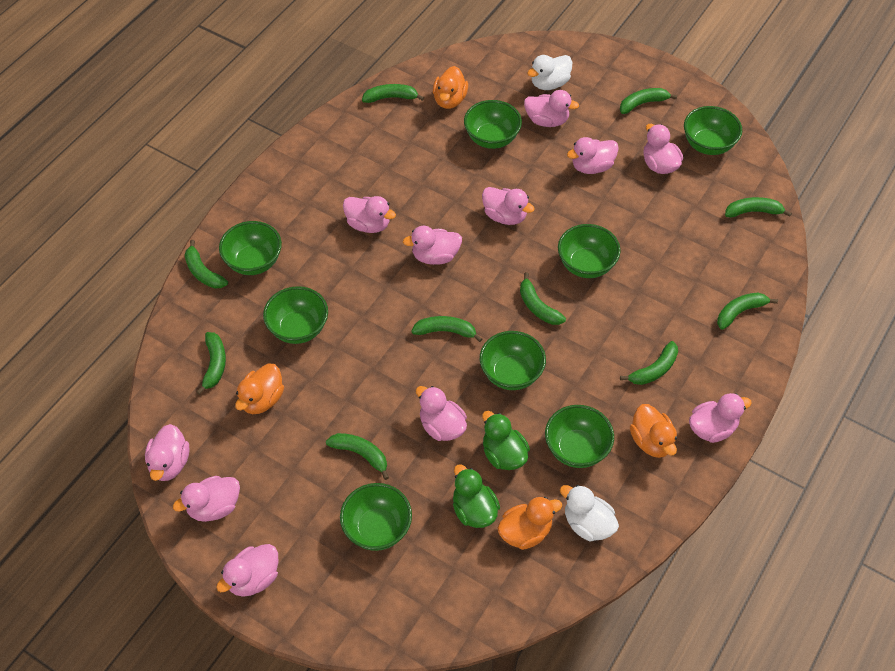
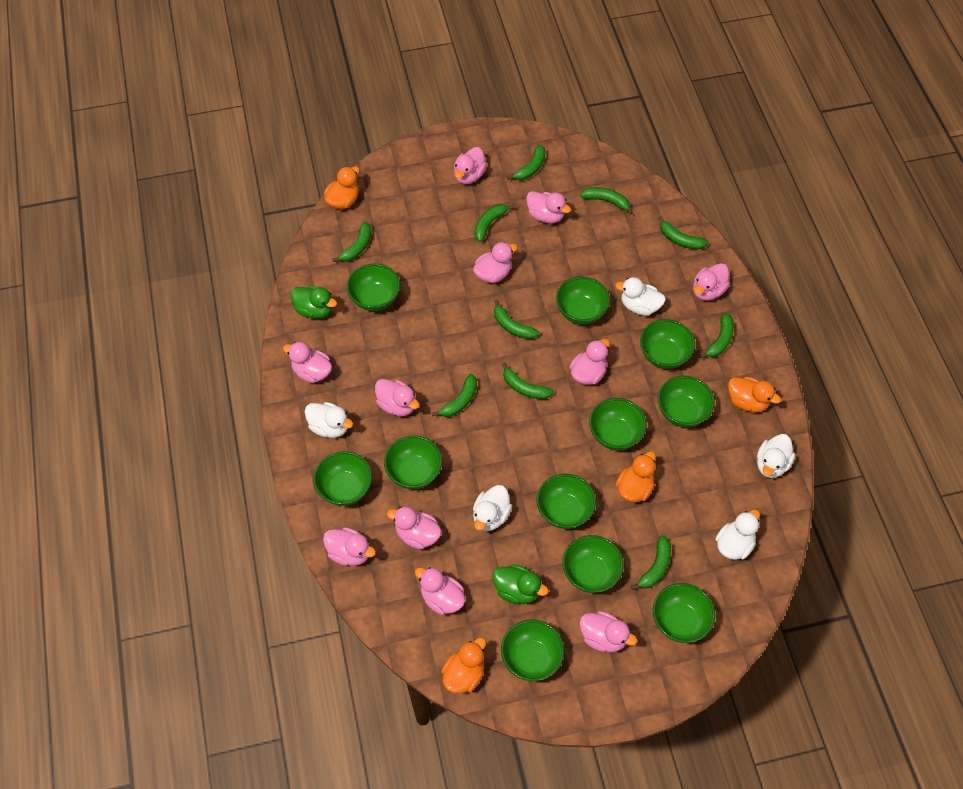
green bowl: 8 -> 11
white duck: 2 -> 5

